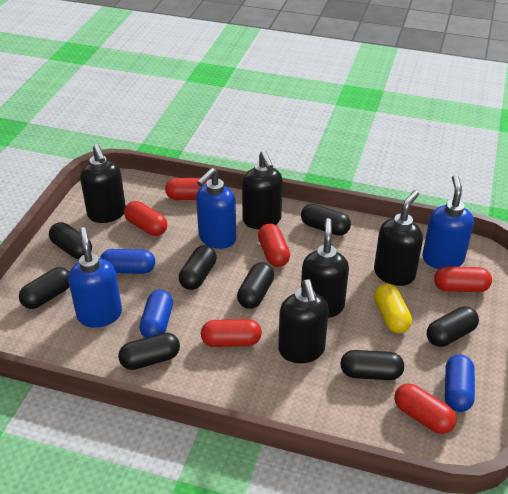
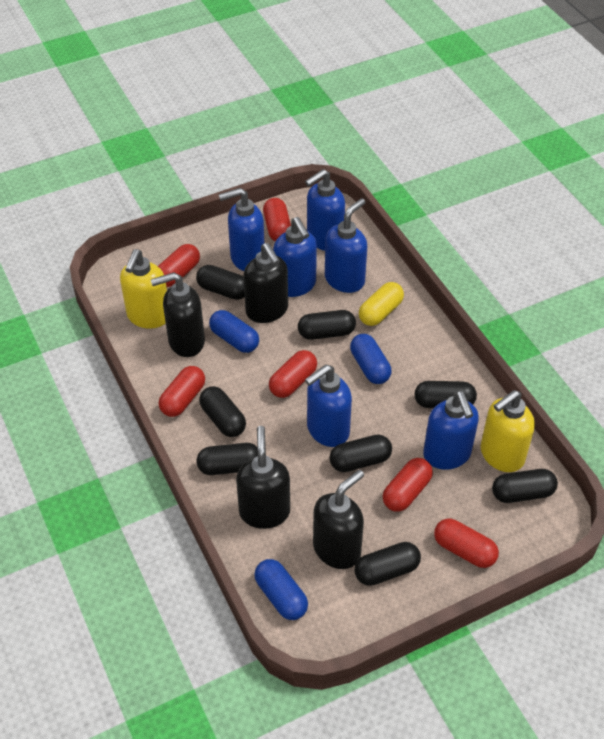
black soap dispenser: 5 -> 4
blue soap dispenser: 3 -> 6
yellow soap dispenser: 0 -> 2

